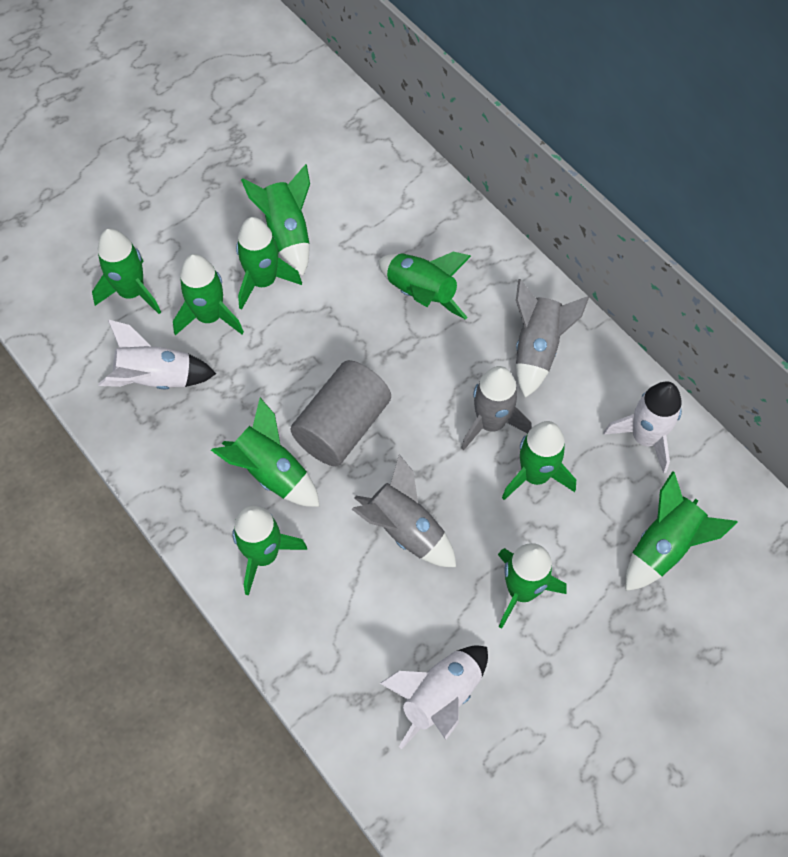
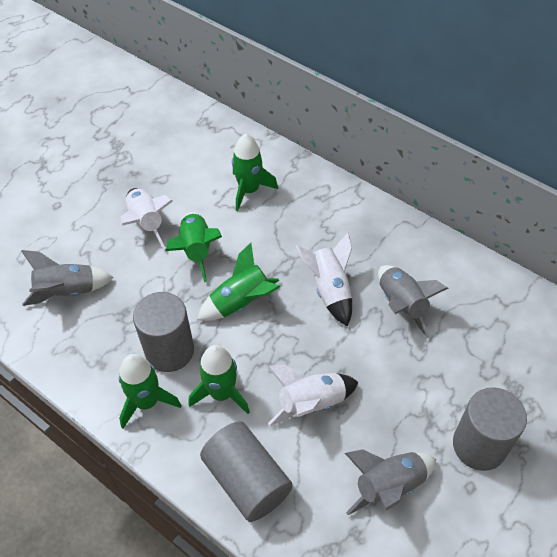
green rocket: 10 -> 5
grey cylinder: 1 -> 3

